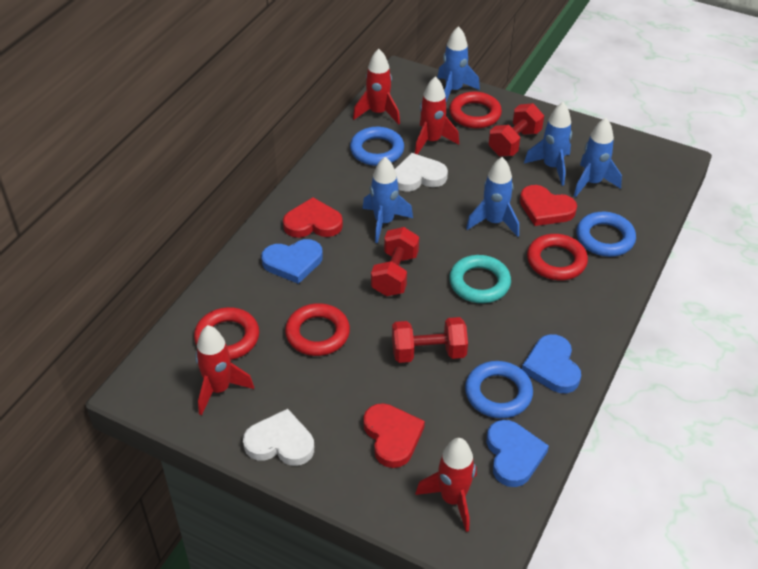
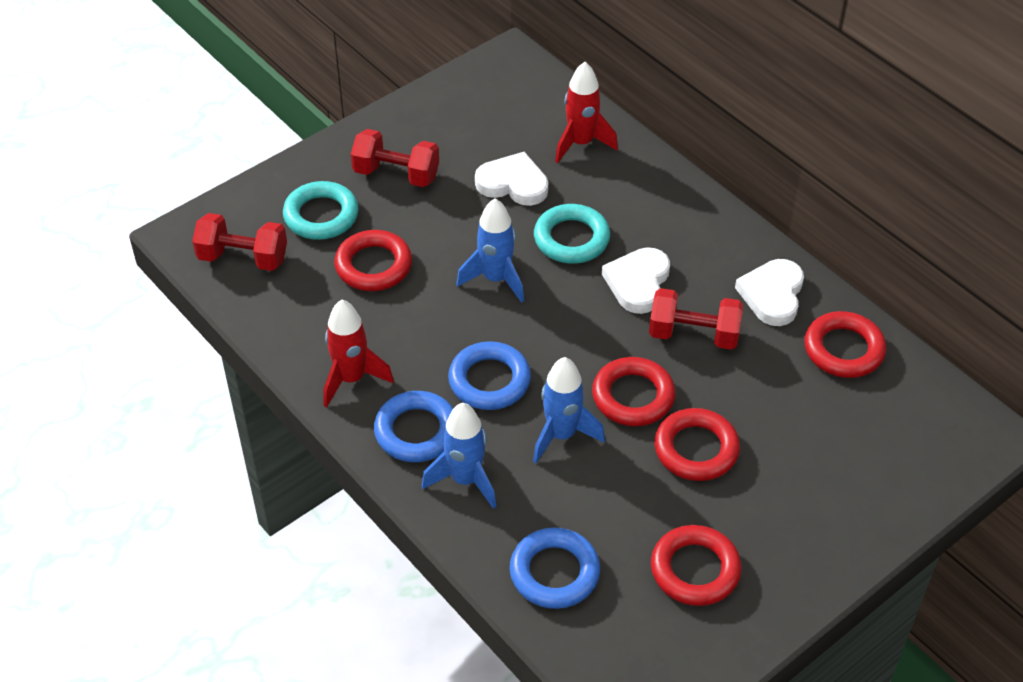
blue heart: 3 -> 0
blue rocket: 5 -> 3
red heart: 3 -> 0
red ring: 4 -> 5
red rocket: 4 -> 2
turquoise ring: 1 -> 2
white heart: 2 -> 3

